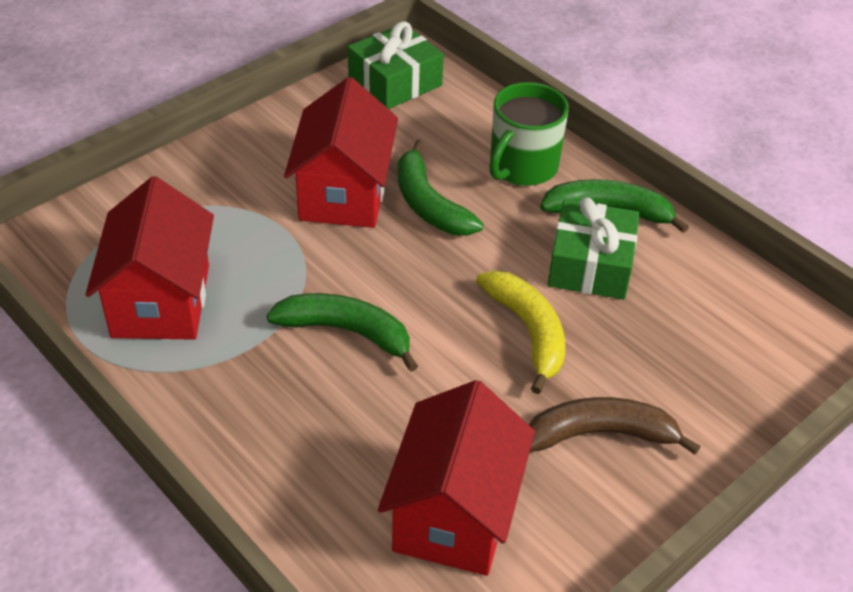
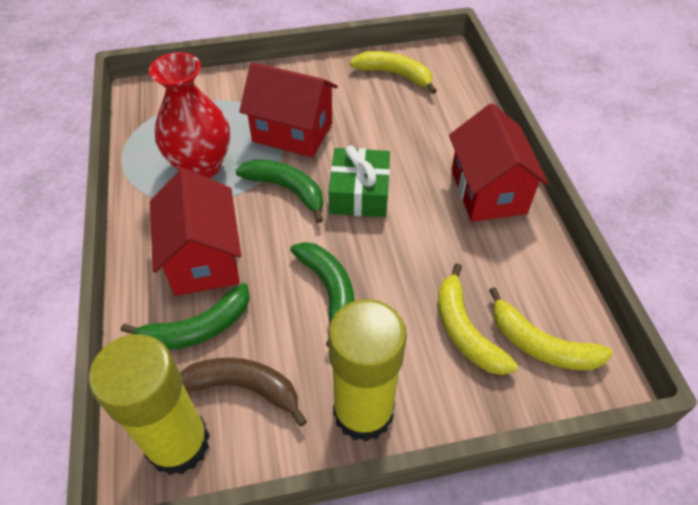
green gift: 2 -> 1
green mug: 1 -> 0
red vase: 0 -> 1
yellow banana: 1 -> 3
yellow glue stick: 0 -> 2

